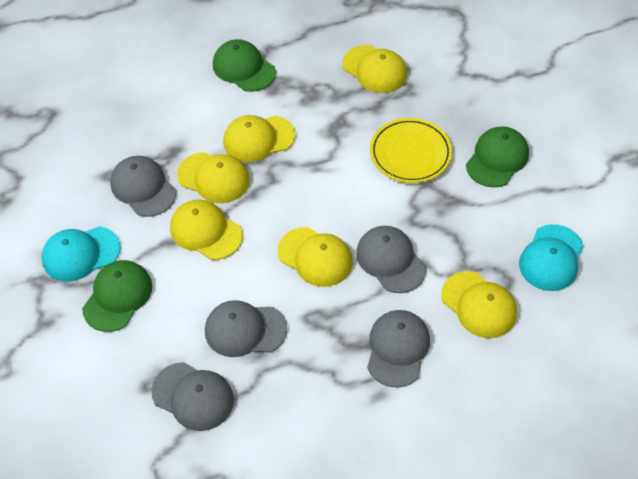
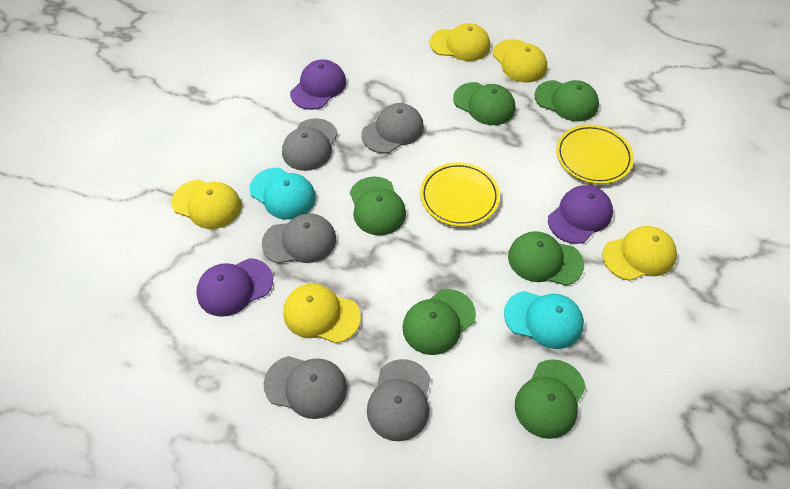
green cap: 3 -> 6
purple cap: 0 -> 3
yellow cap: 6 -> 5
yellow plate: 1 -> 2

